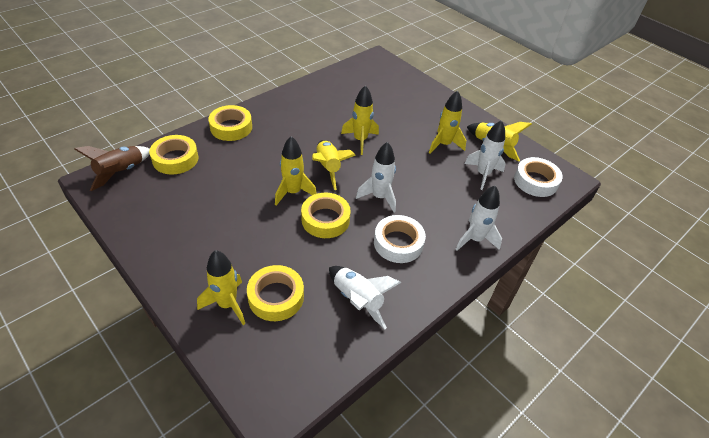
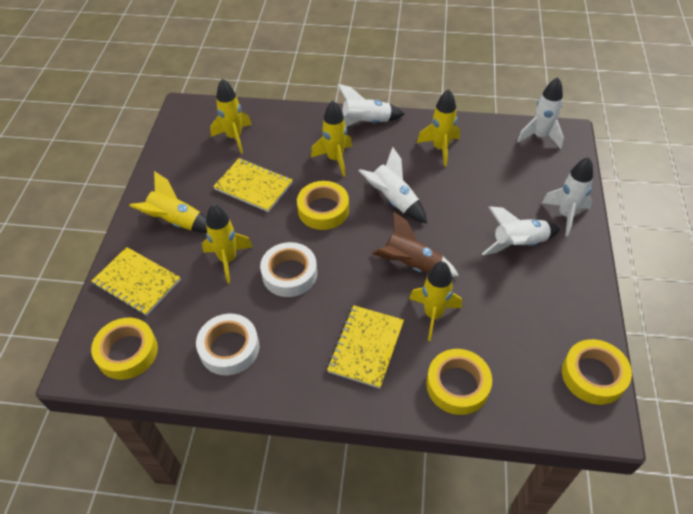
white rocket: 4 -> 5
yellow notebook: 0 -> 3

